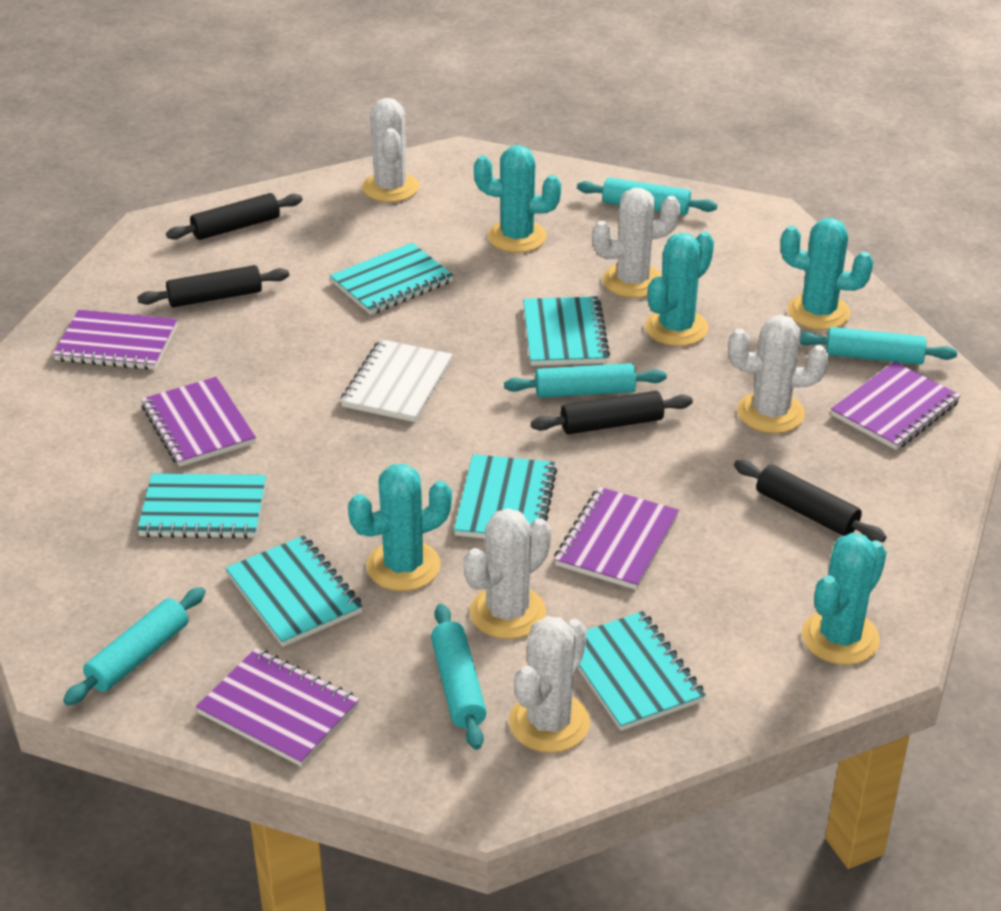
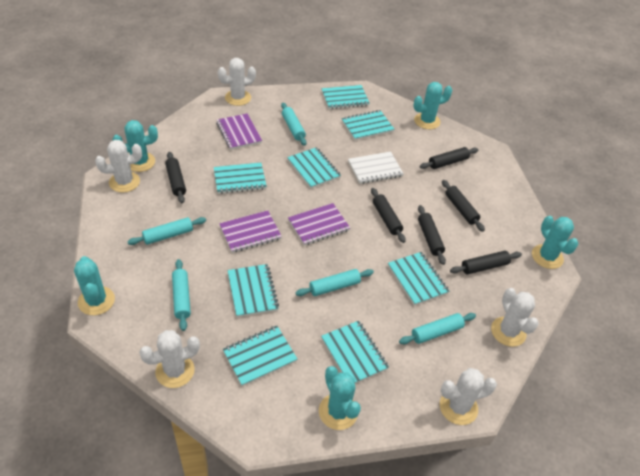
black rolling pin: 4 -> 6
purple notebook: 5 -> 3
turquoise notebook: 6 -> 8

